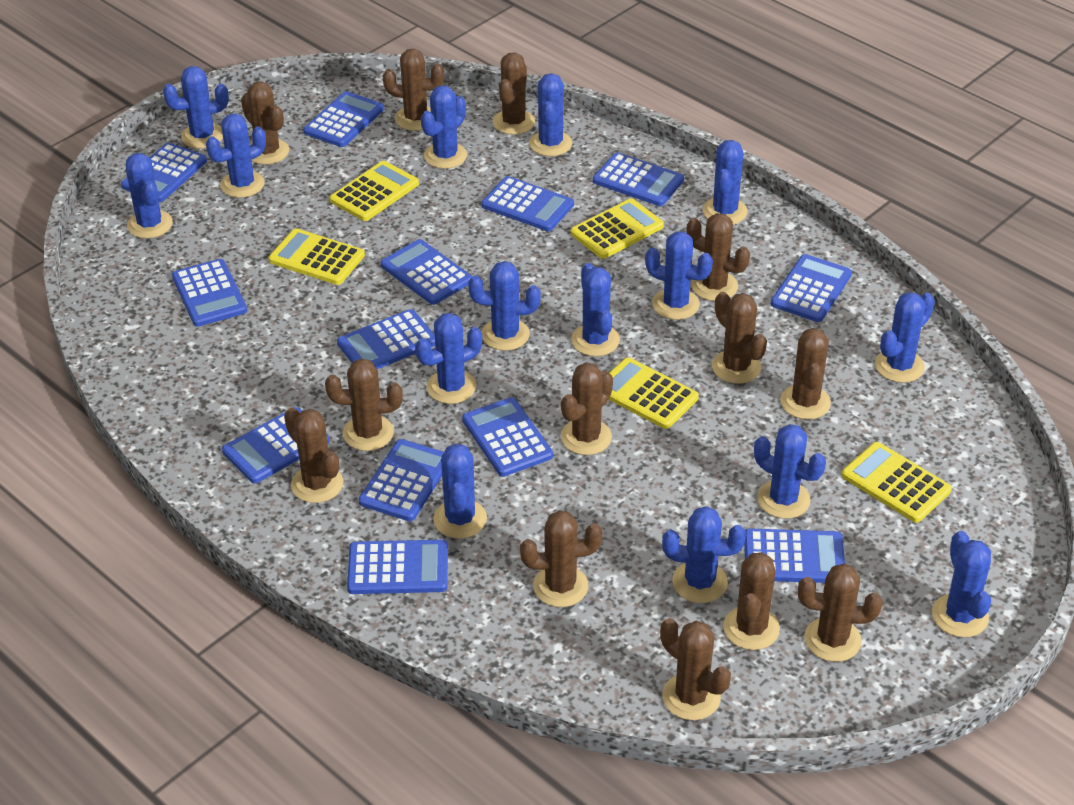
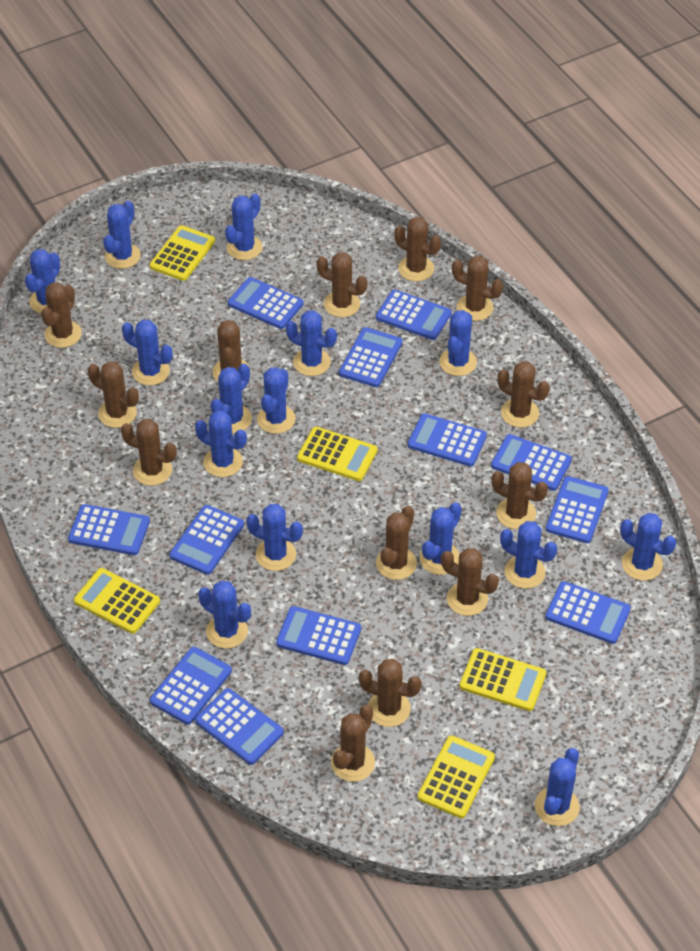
blue calculator: 13 -> 12

